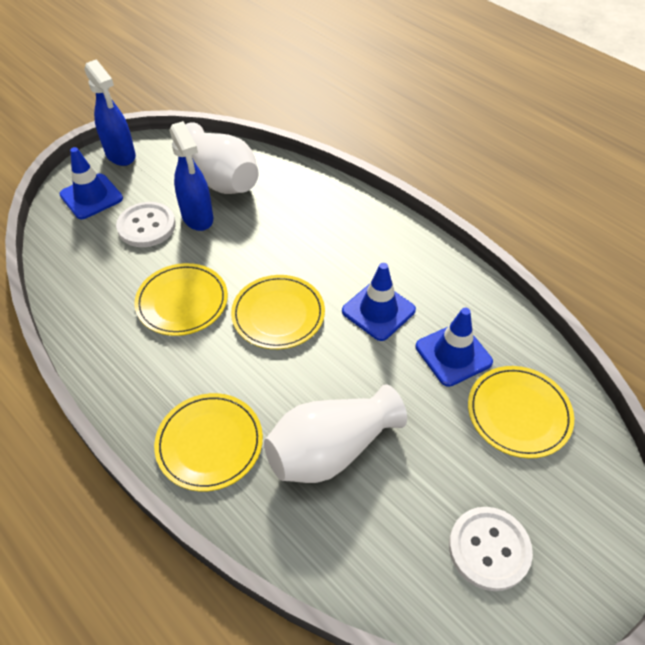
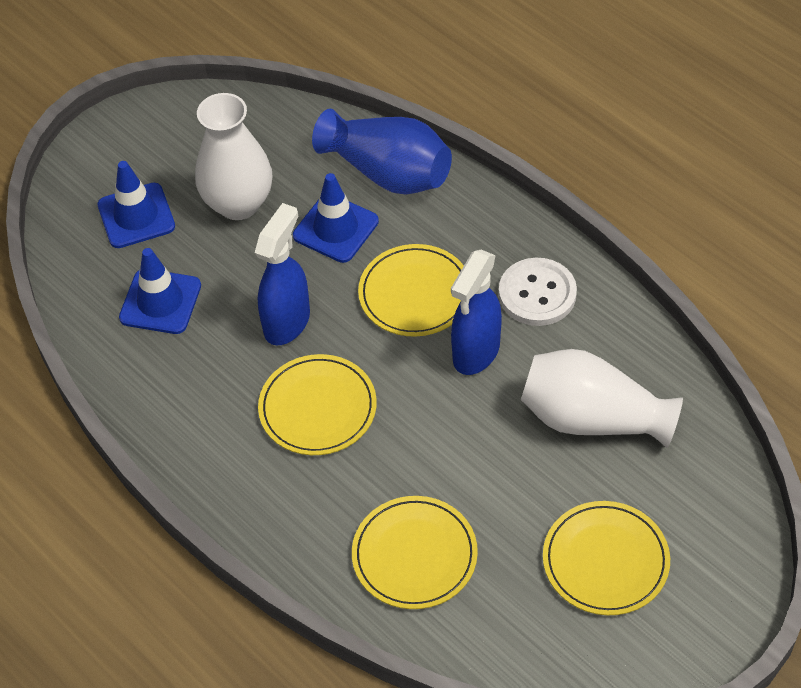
blue vase: 0 -> 1
white button: 2 -> 1

